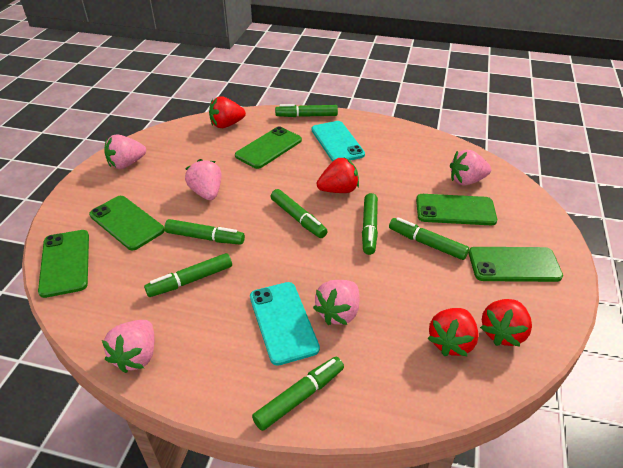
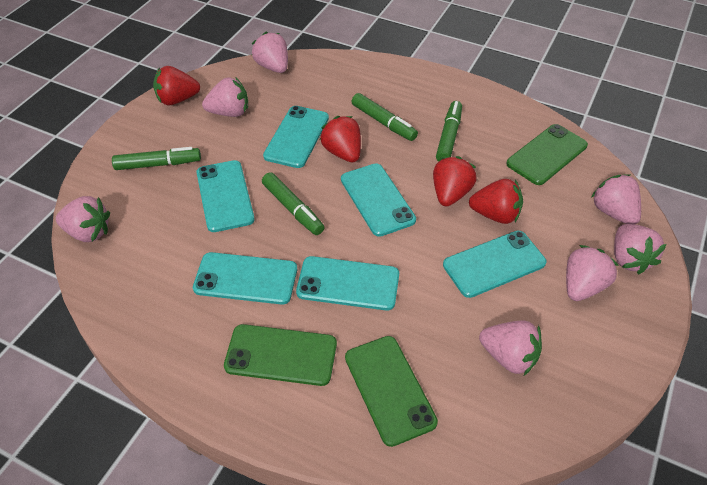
green marker: 7 -> 4
green phone: 5 -> 3
pink strawberry: 5 -> 7
turquoise phone: 2 -> 6

